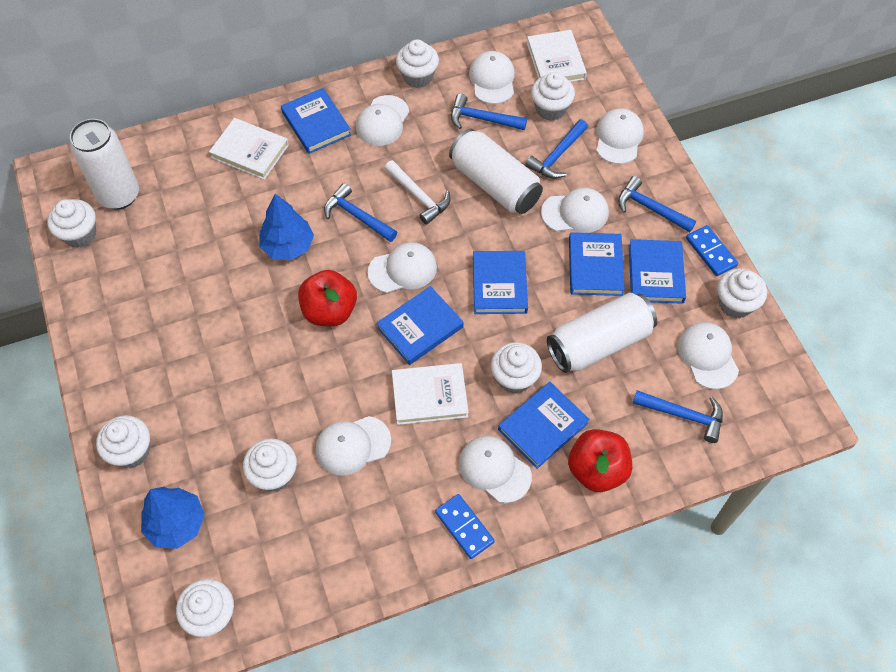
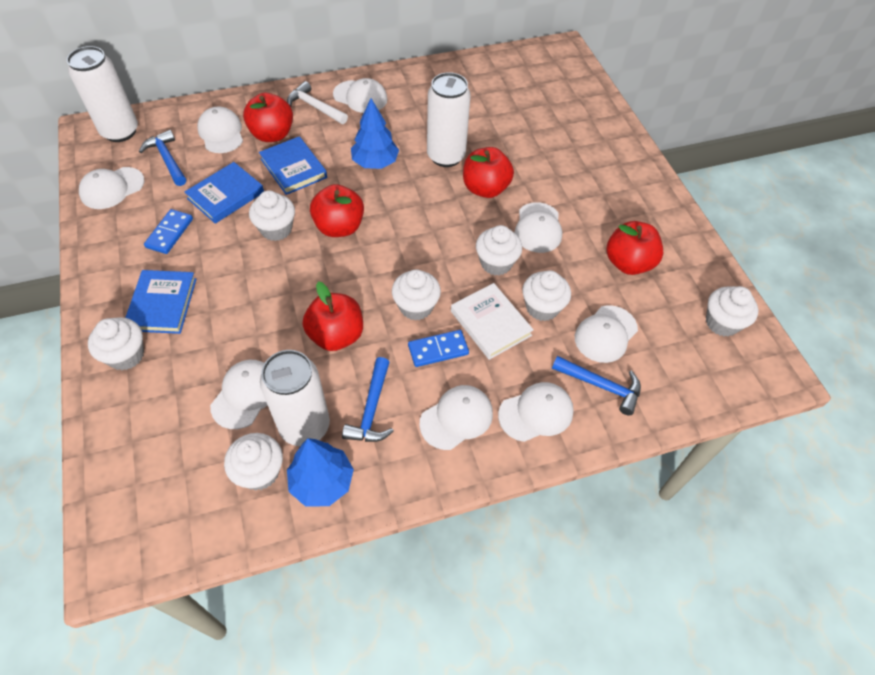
blue book: 6 -> 3
blue hammer: 5 -> 3
red apple: 2 -> 5
white book: 3 -> 1
white cupcake: 8 -> 7

